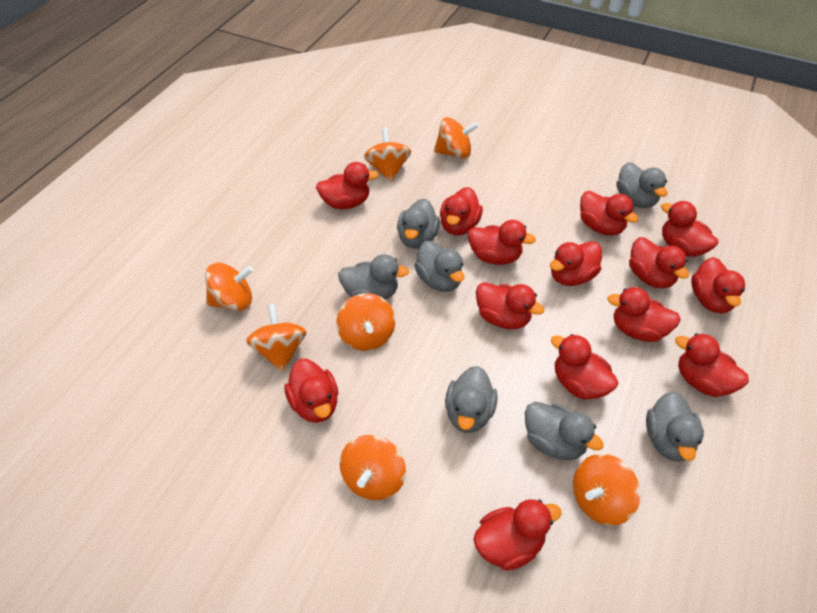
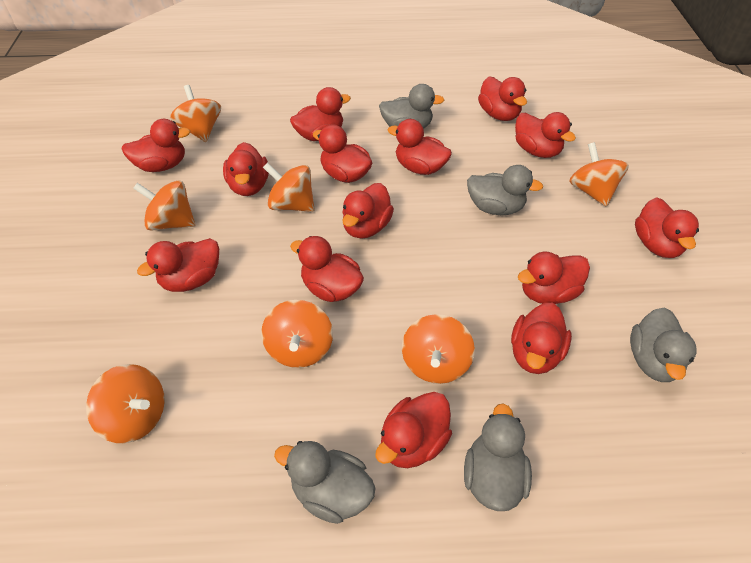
grey duck: 7 -> 5

